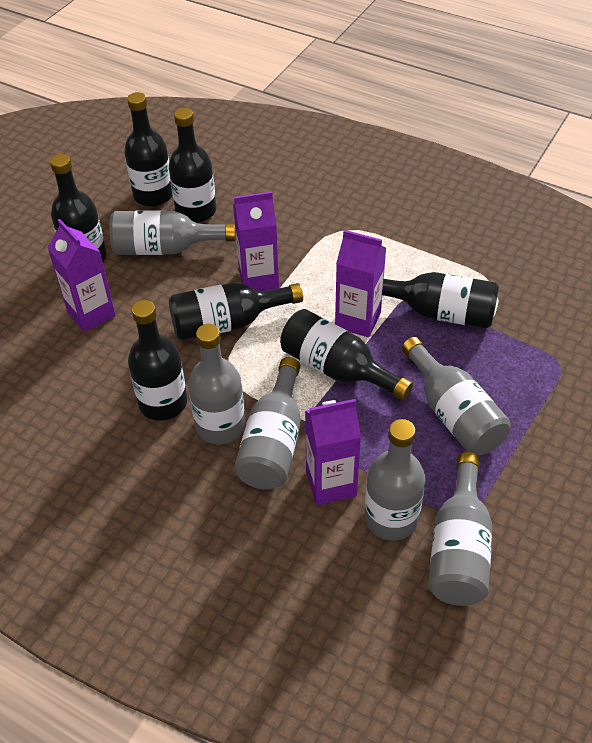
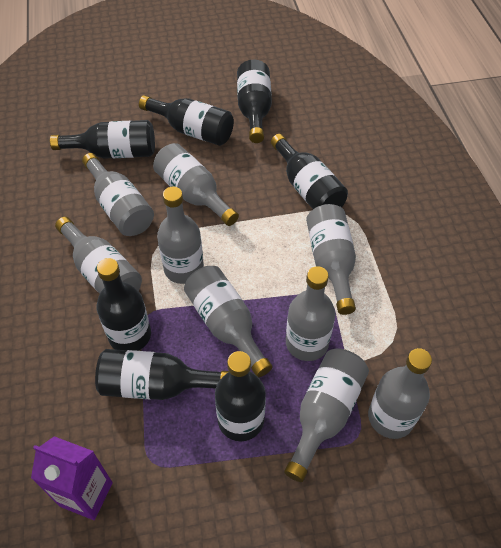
grey bottle: 6 -> 9
purple carton: 4 -> 1

